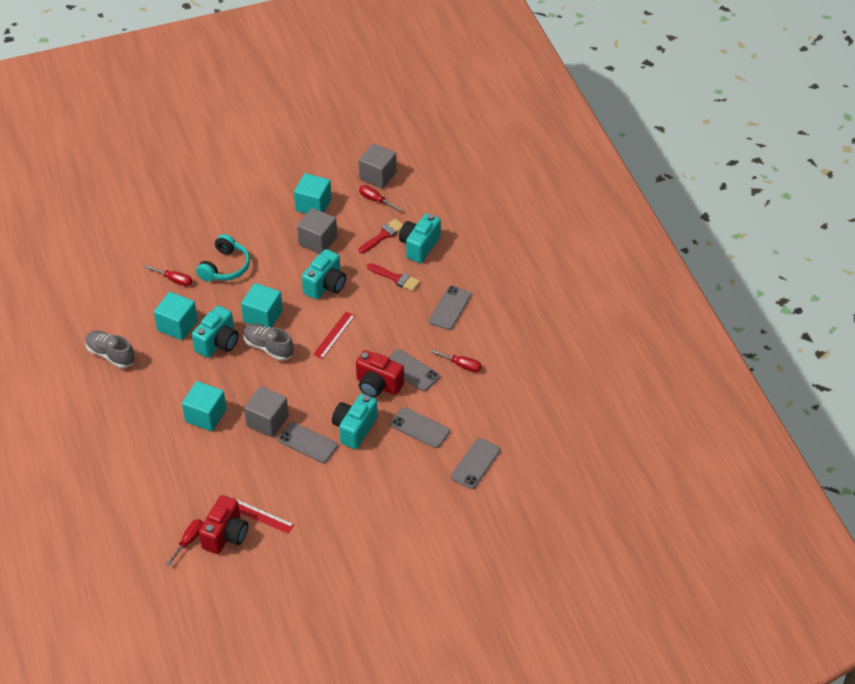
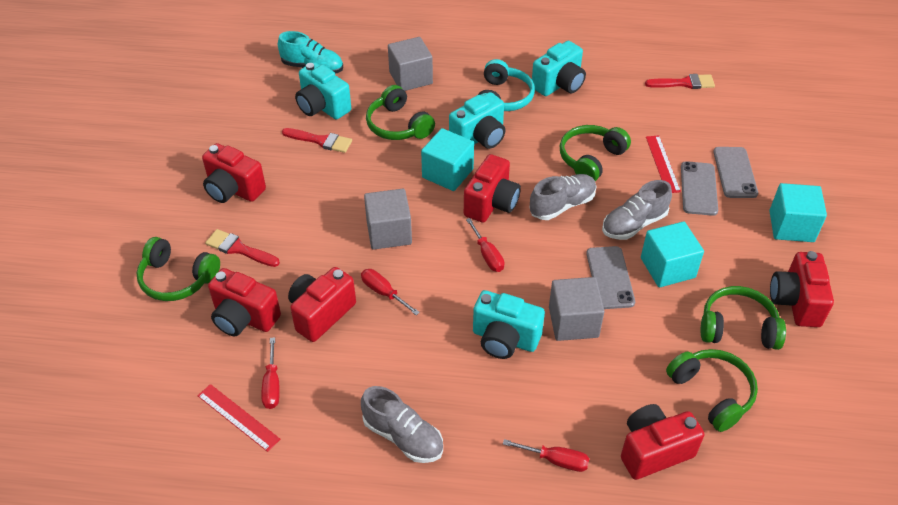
green headphones: 0 -> 5
grey phone: 5 -> 3
grey shoe: 2 -> 3
red brush: 2 -> 3
red camera: 2 -> 6
turquoise cube: 4 -> 3
turquoise shoe: 0 -> 1

